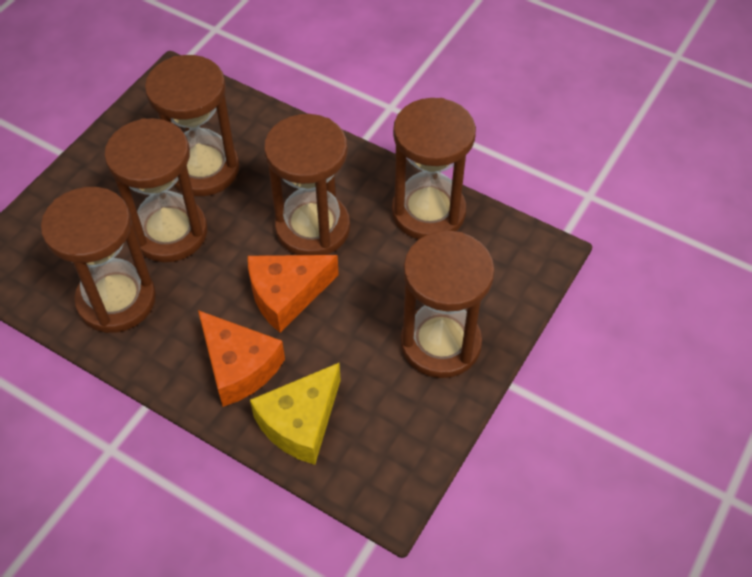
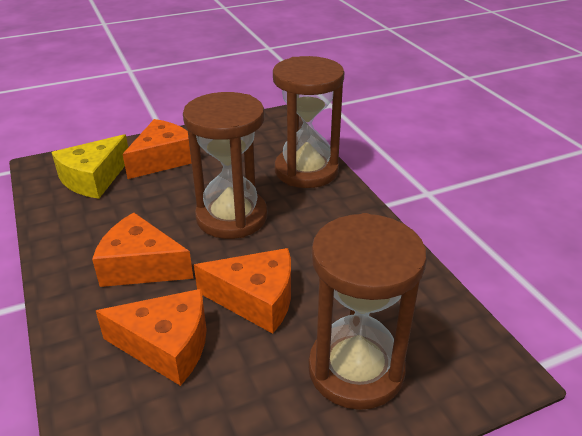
brown hourglass: 6 -> 3
orange cheese: 2 -> 4

